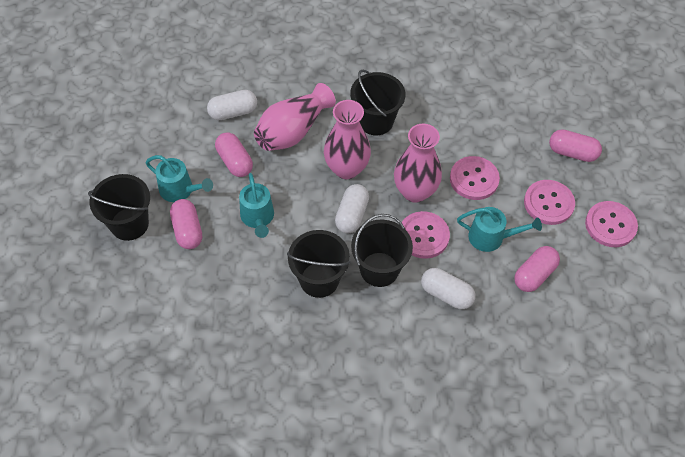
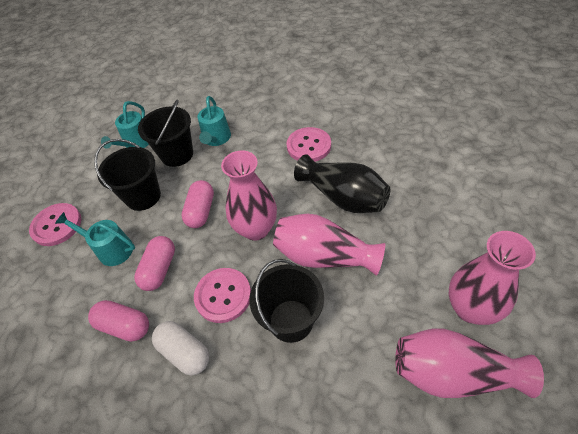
black bucket: 4 -> 3
black vase: 0 -> 1
pink button: 4 -> 3
pink capsule: 4 -> 3
pink vase: 3 -> 4
white capsule: 3 -> 1

